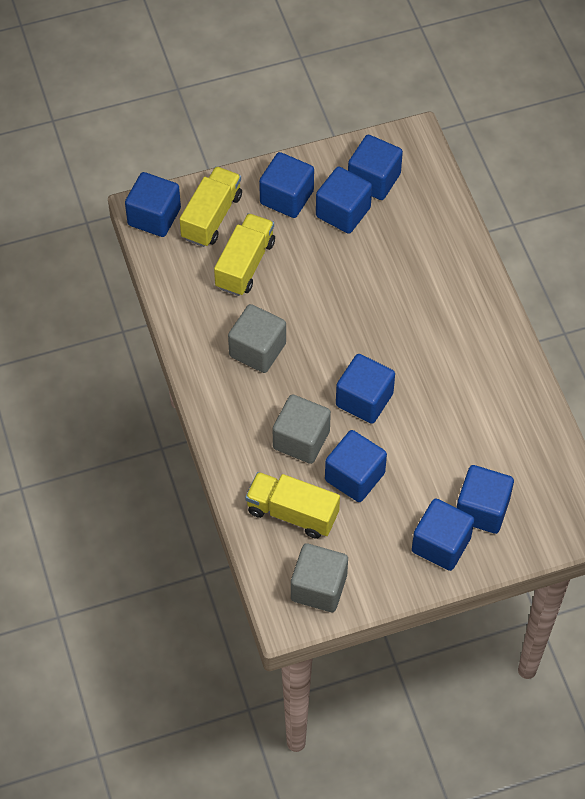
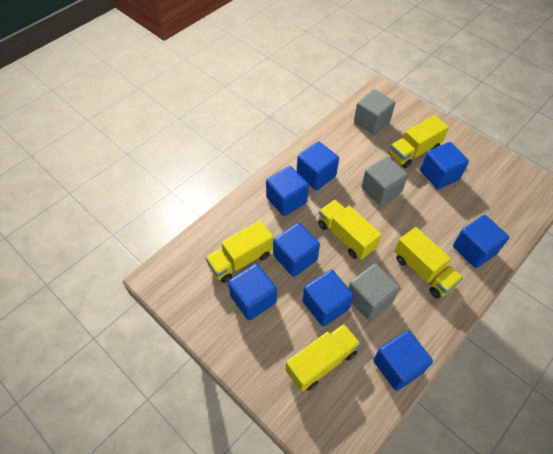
yellow truck: 3 -> 5

